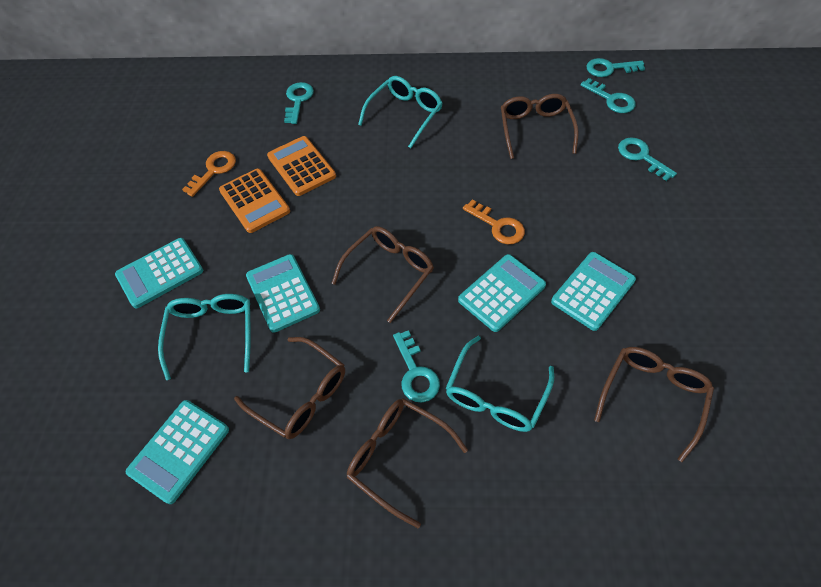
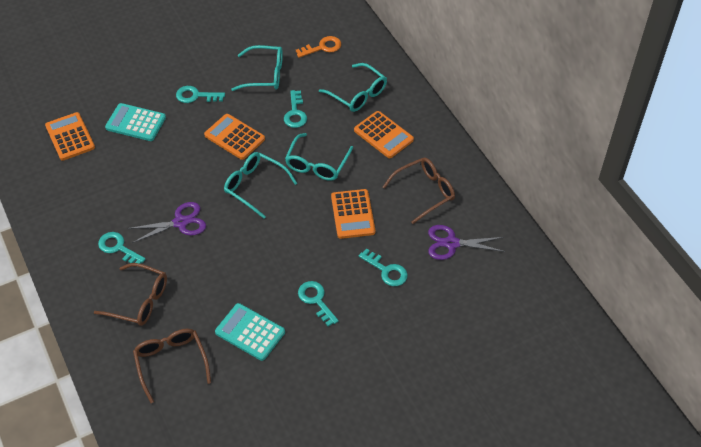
brown glasses: 5 -> 3
orange calculator: 2 -> 4
orange key: 2 -> 1
purple scissors: 0 -> 2
turquoise calculator: 5 -> 2
turquoise glasses: 3 -> 4

